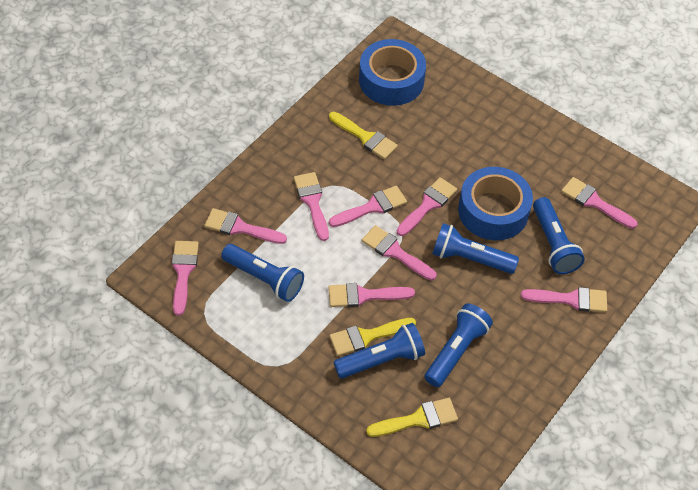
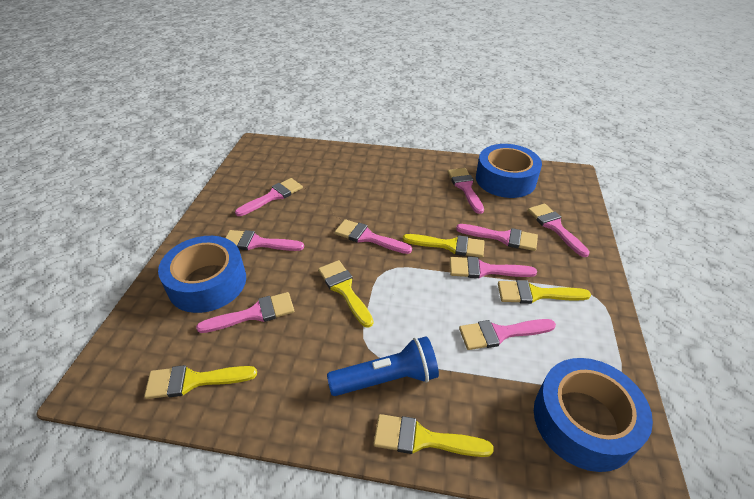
blue flashlight: 5 -> 1
blue tape: 2 -> 3
yellow brush: 3 -> 5

